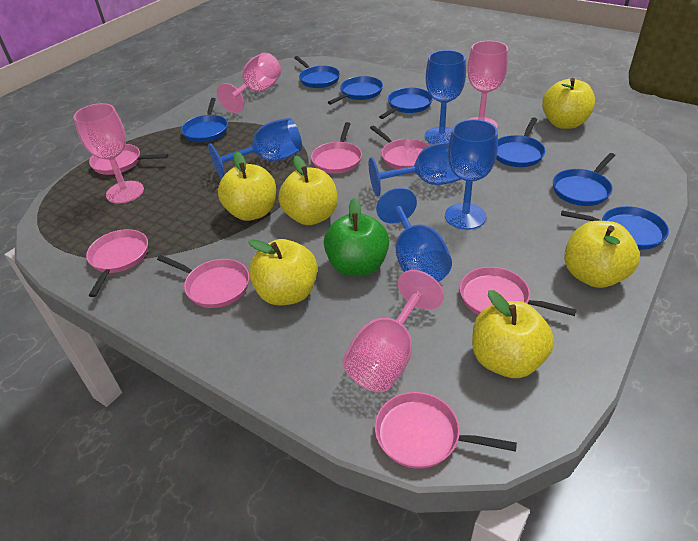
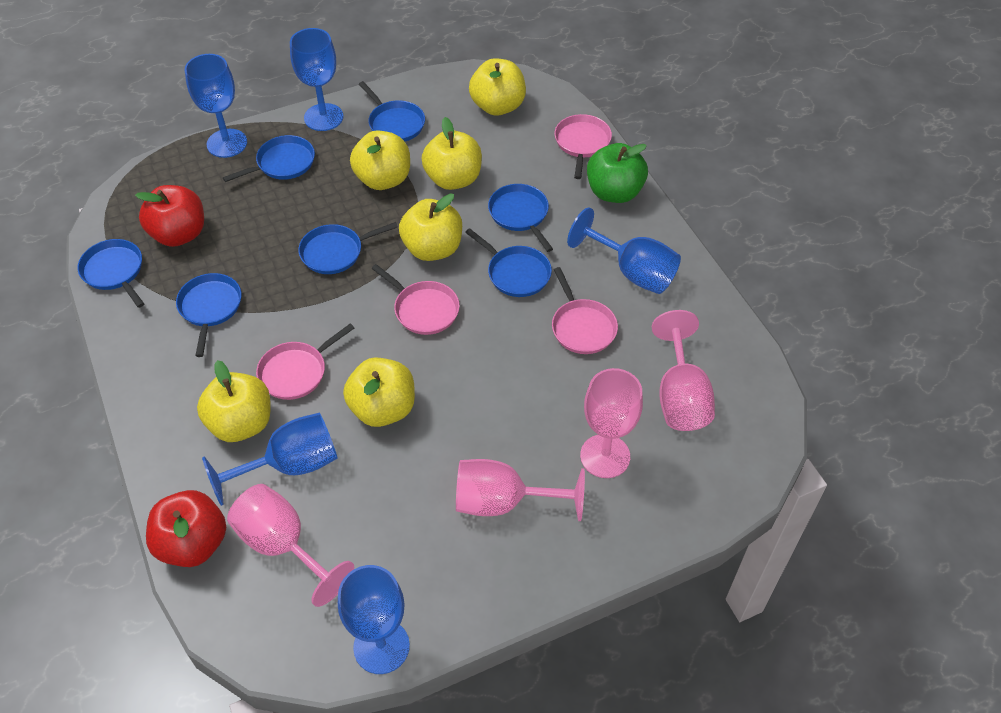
pink pan: 7 -> 4
red apple: 0 -> 2

